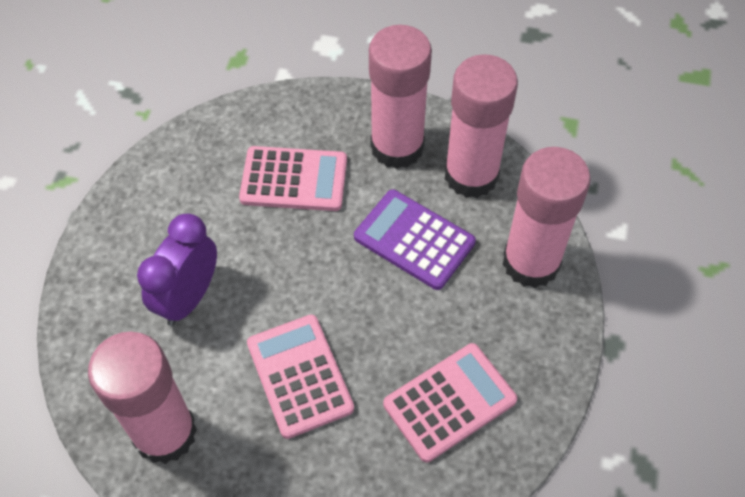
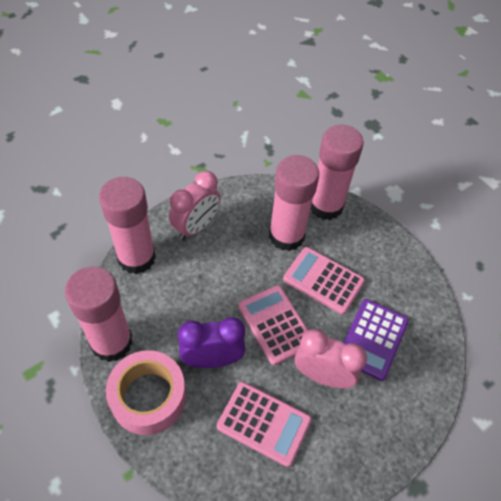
pink clock: 0 -> 2
pink tape: 0 -> 1

